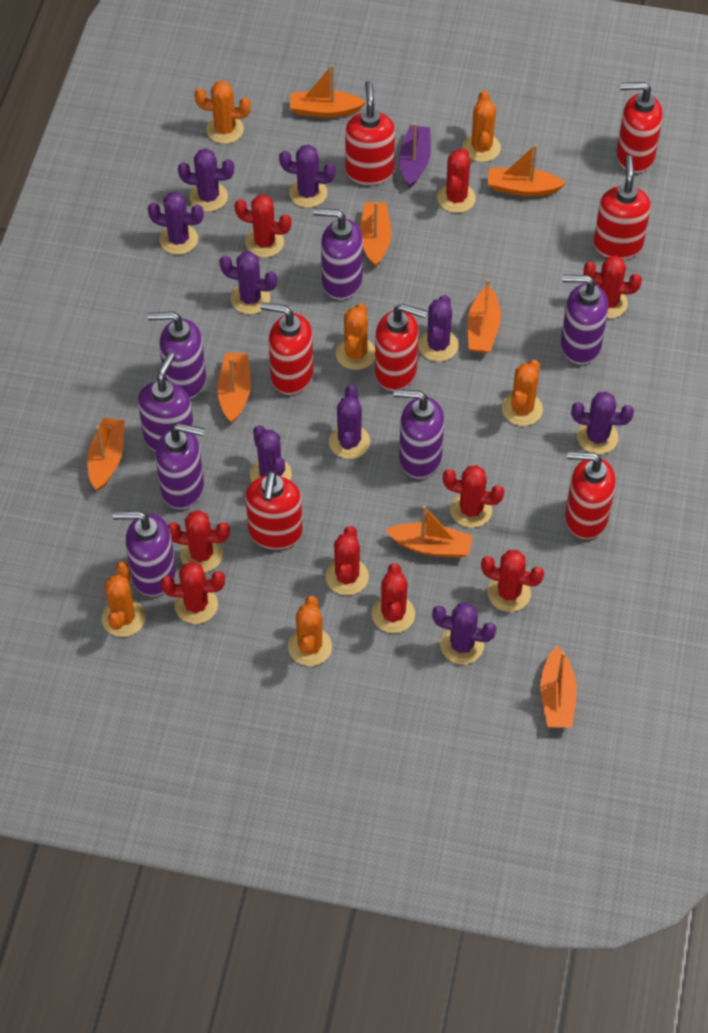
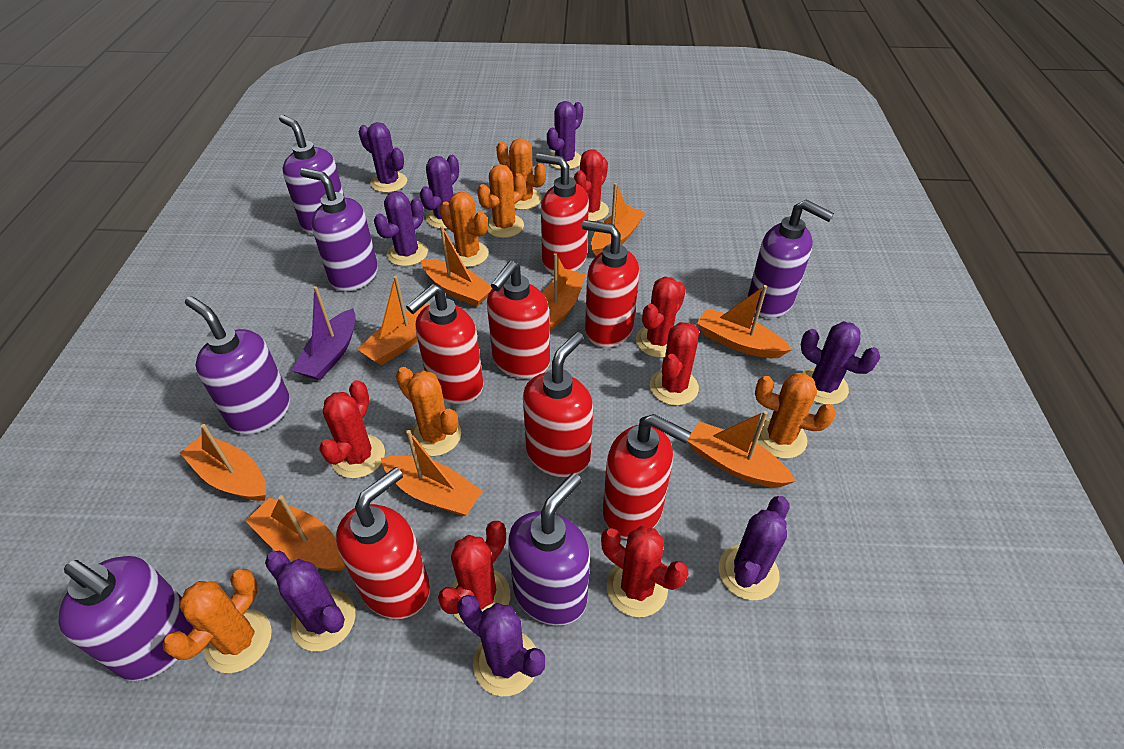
orange boat: 8 -> 9
purple cactus: 9 -> 8
purple soap dispenser: 7 -> 6
red cactus: 9 -> 6

